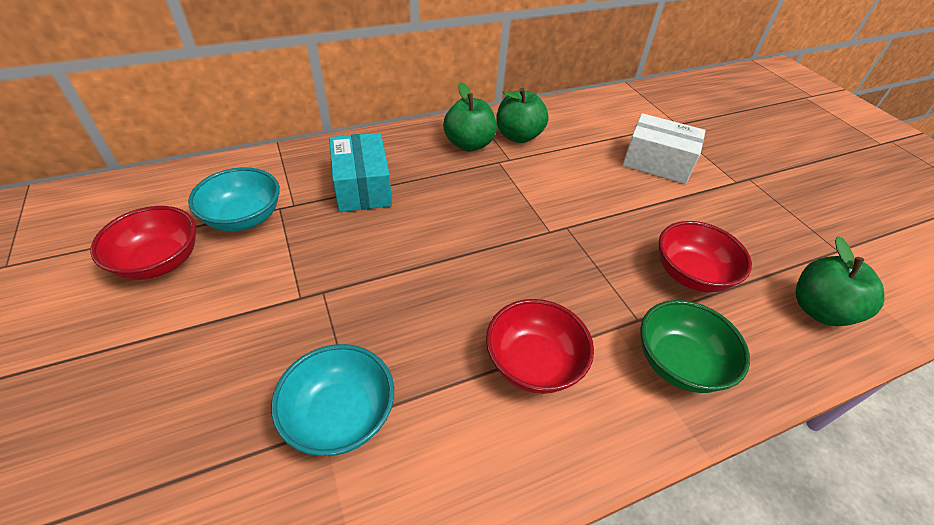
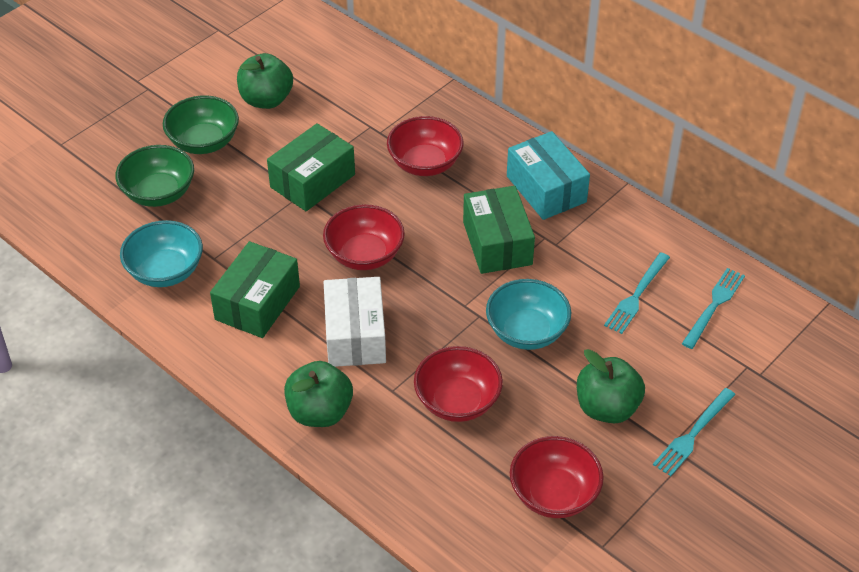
green bowl: 1 -> 2
green box: 0 -> 3
red bowl: 3 -> 4
turquoise fork: 0 -> 3

